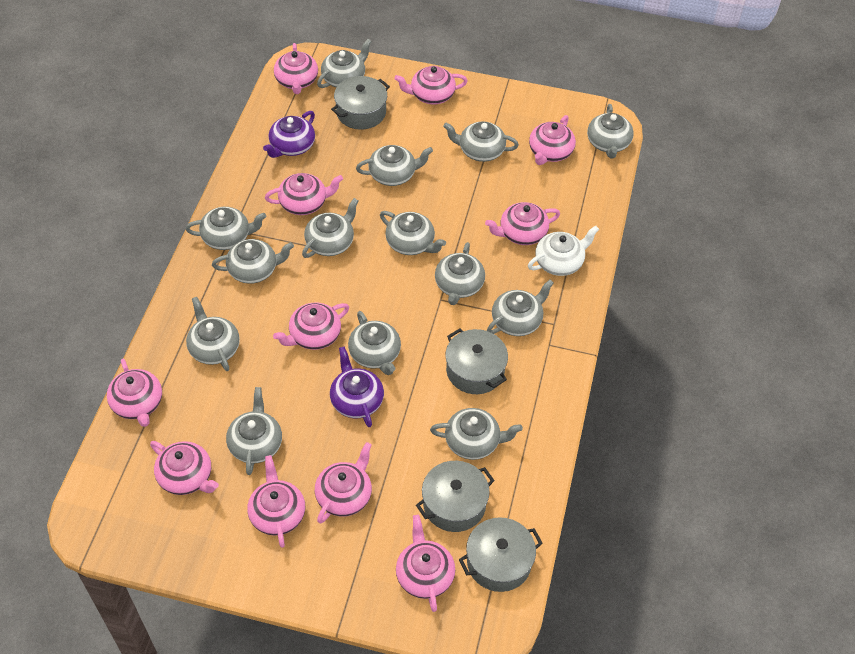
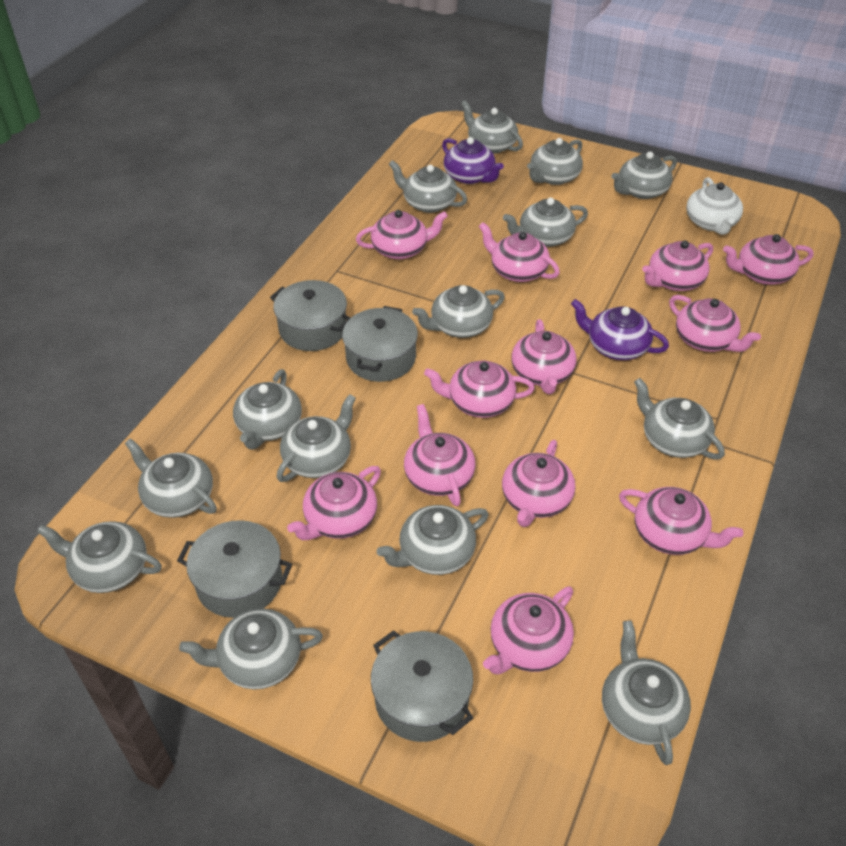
pink teapot: 11 -> 12

